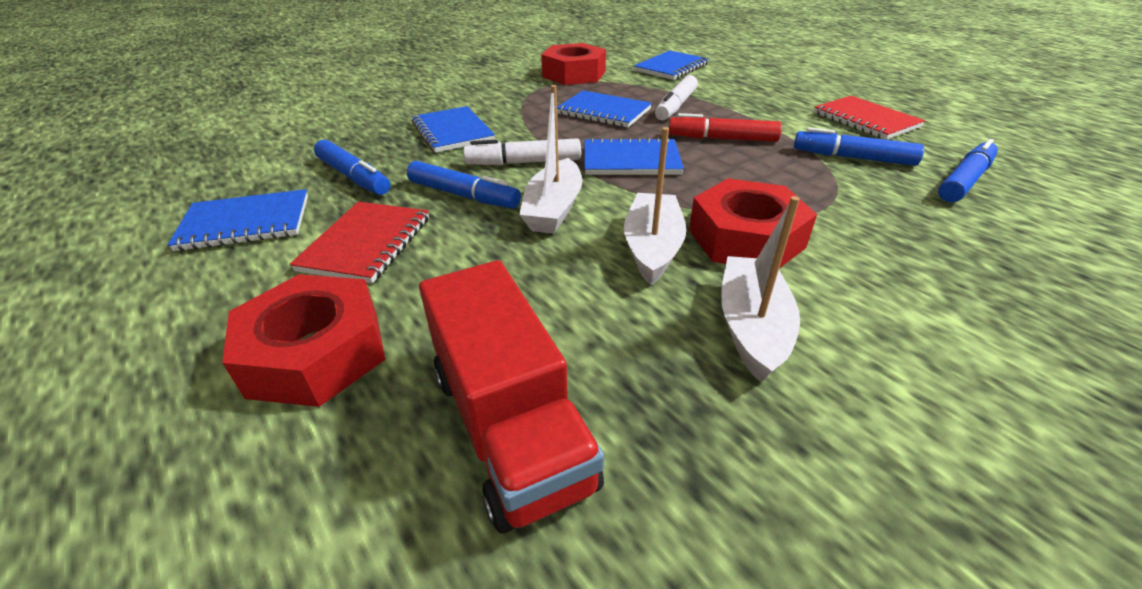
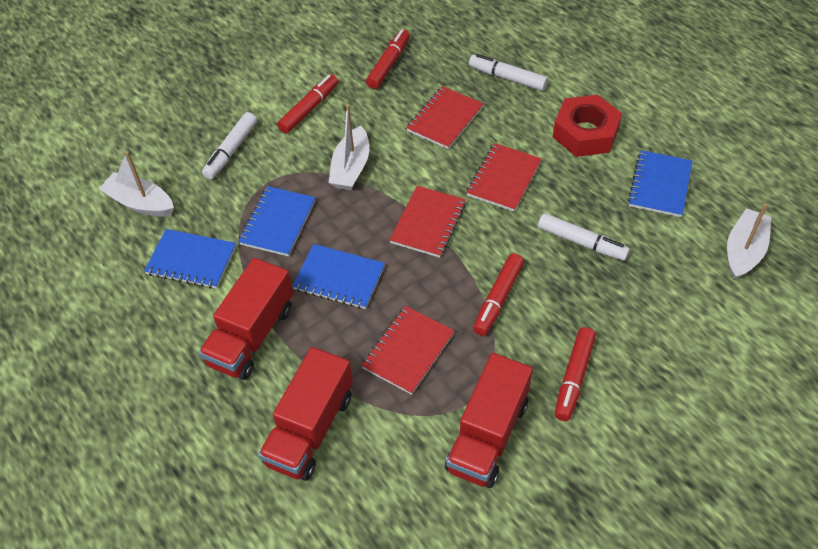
blue marker: 4 -> 0
blue notebook: 5 -> 4
red marker: 1 -> 4
red notebook: 2 -> 4
red nut: 3 -> 1
red truck: 1 -> 3
white marker: 2 -> 3

